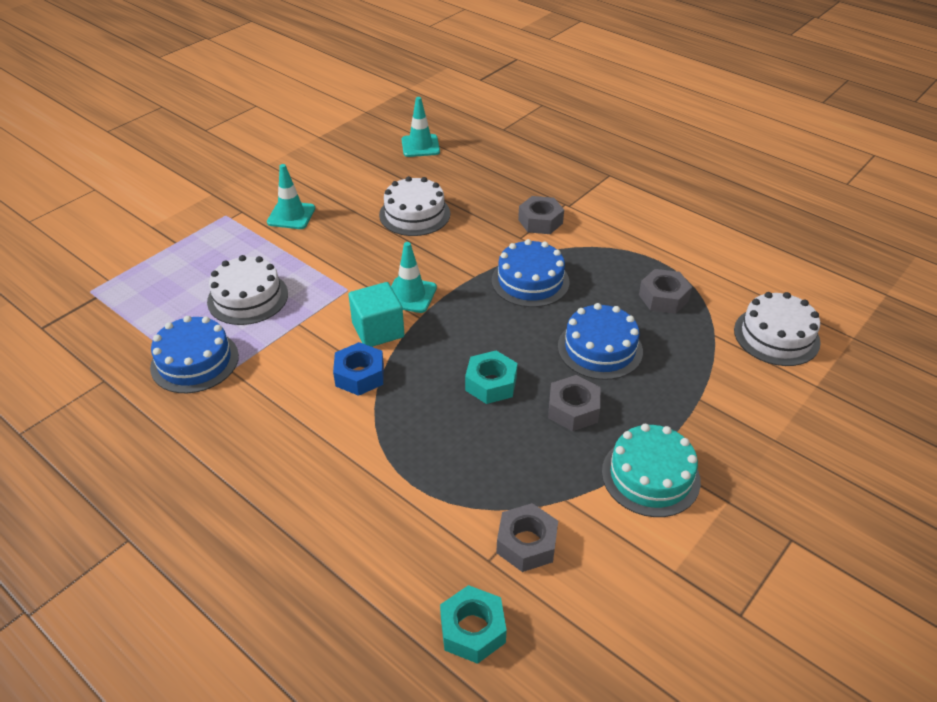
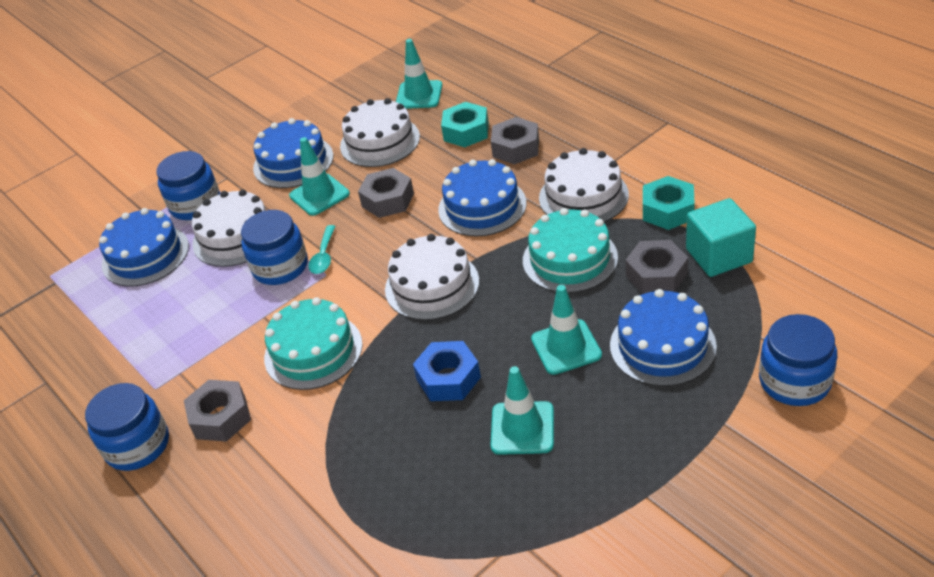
blue cake: 3 -> 4
blue jar: 0 -> 4
turquoise cake: 1 -> 2
turquoise spoon: 0 -> 1
turquoise traffic cone: 3 -> 4
white cake: 3 -> 4

